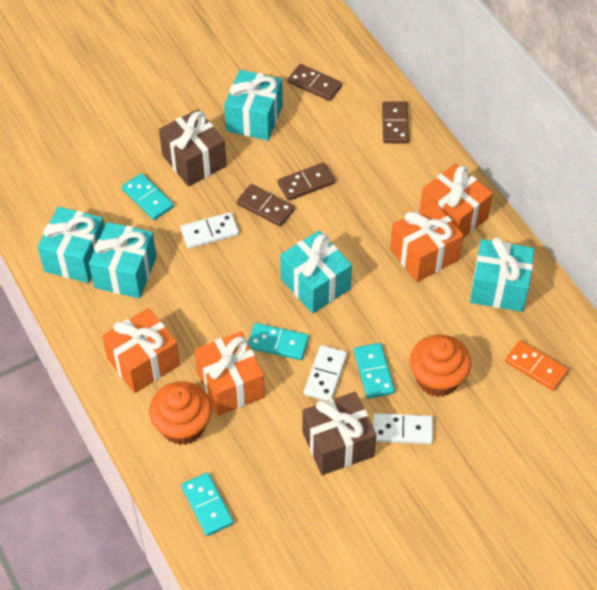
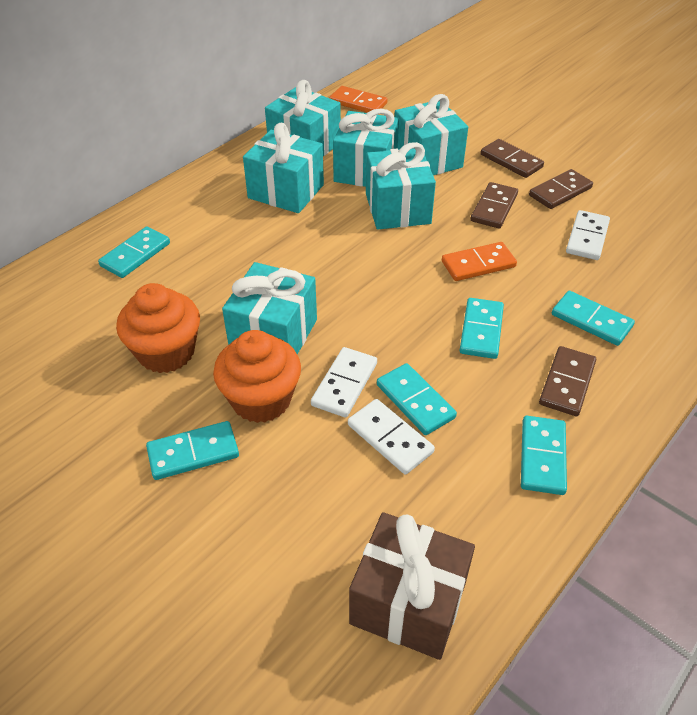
brown gift: 2 -> 1
orange domino: 1 -> 2
orange gift: 4 -> 0
turquoise domino: 4 -> 6
turquoise gift: 5 -> 6

